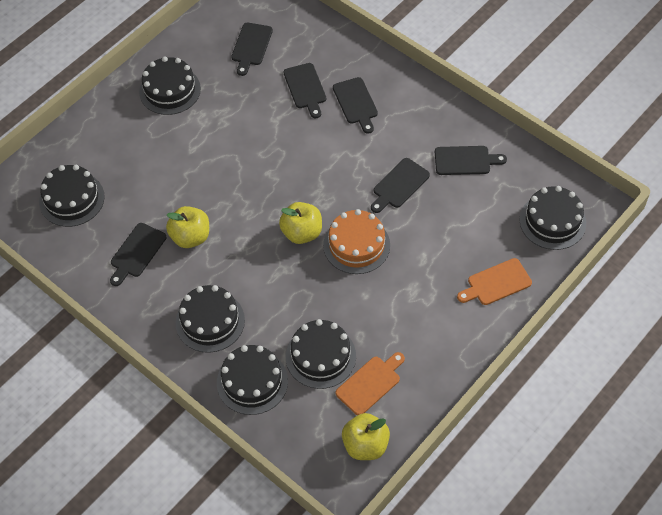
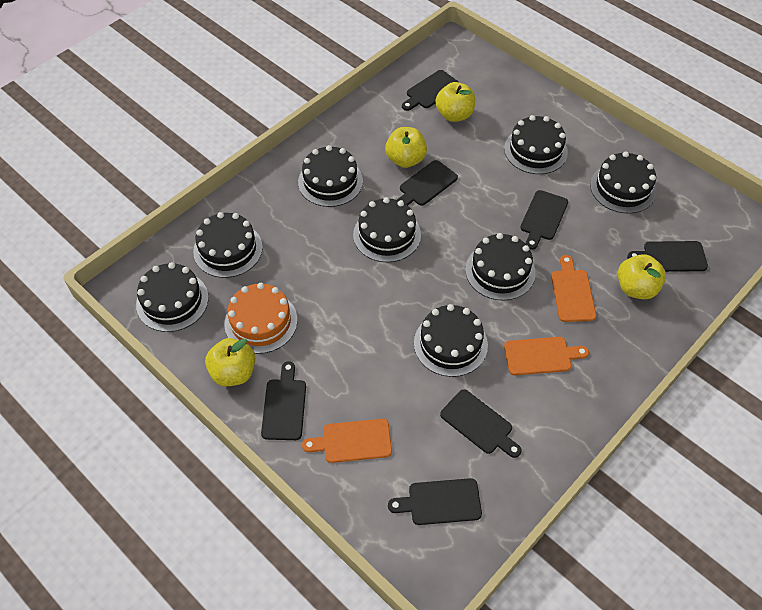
black cake: 6 -> 8
black cutting board: 6 -> 7
orange cutting board: 2 -> 3
yellow apple: 3 -> 4

